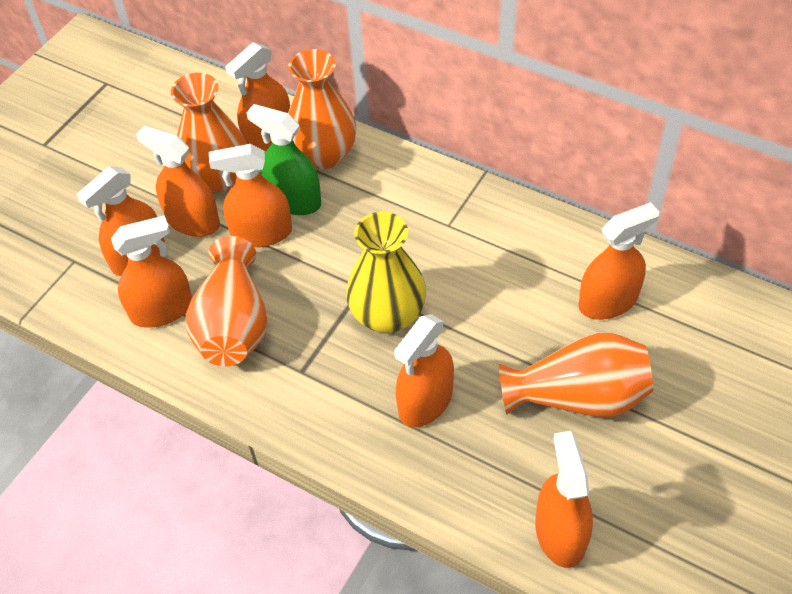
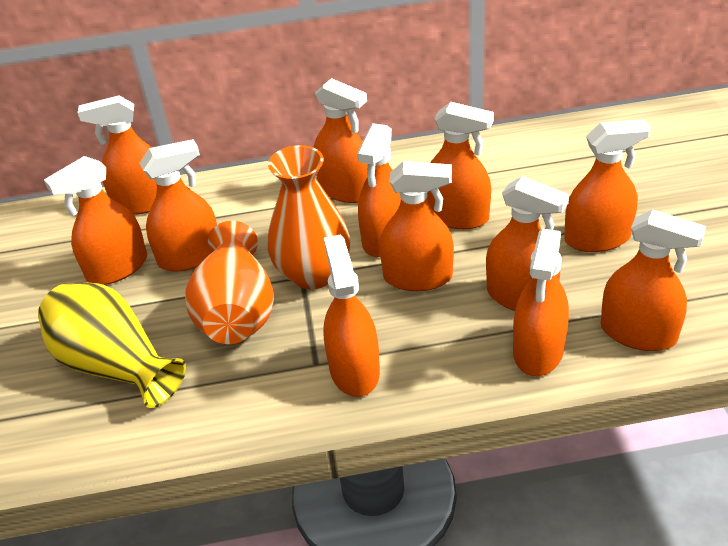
green spray bottle: 1 -> 0
orange spray bottle: 8 -> 12
orange vase: 4 -> 2

